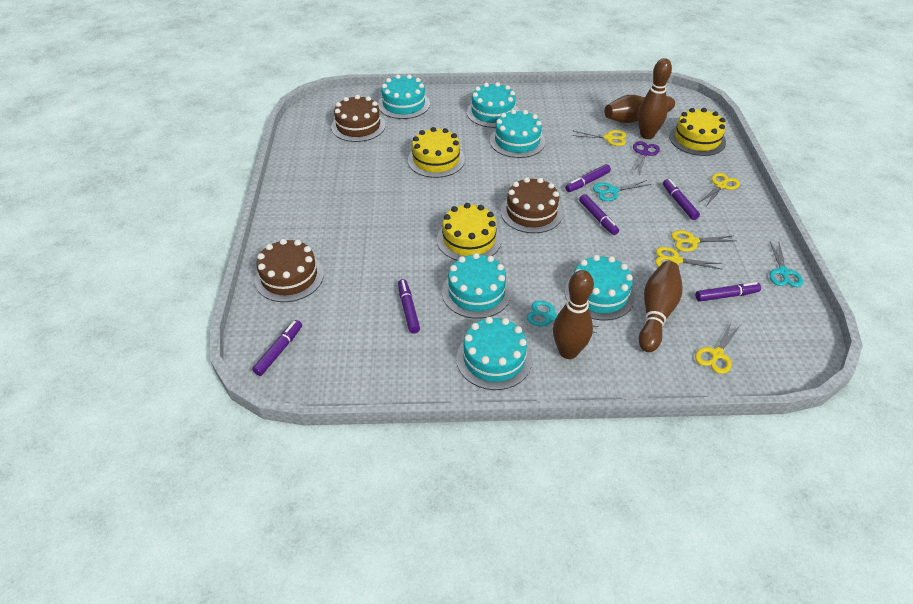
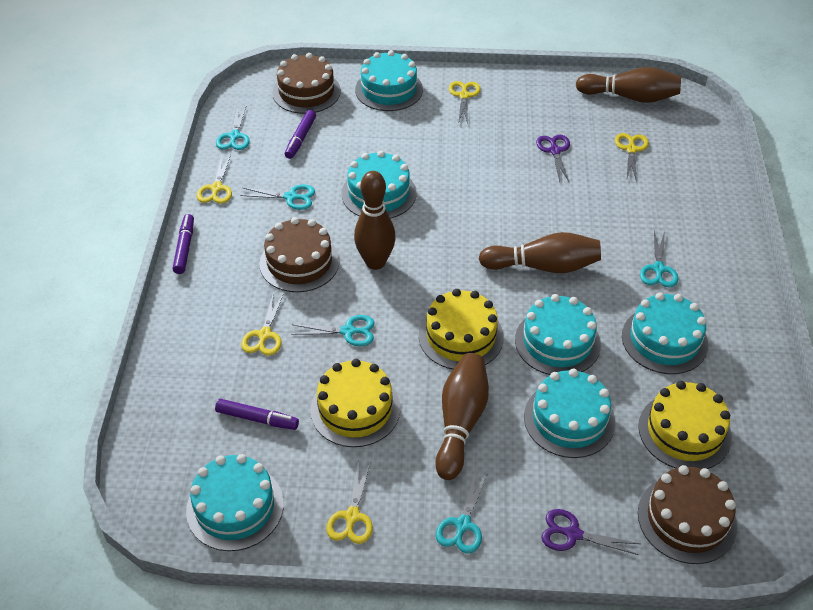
purple marker: 6 -> 3
purple scissors: 1 -> 2
turquoise scissors: 3 -> 5

